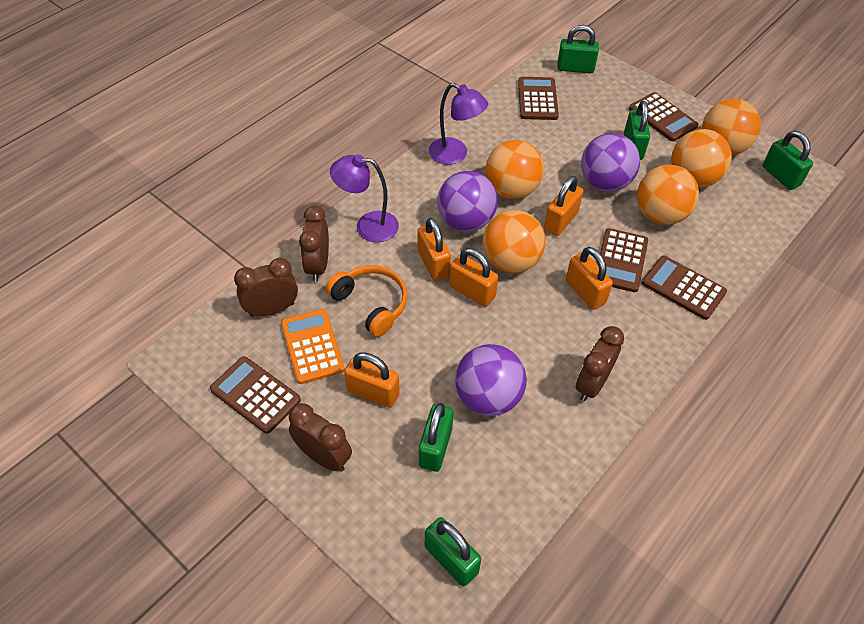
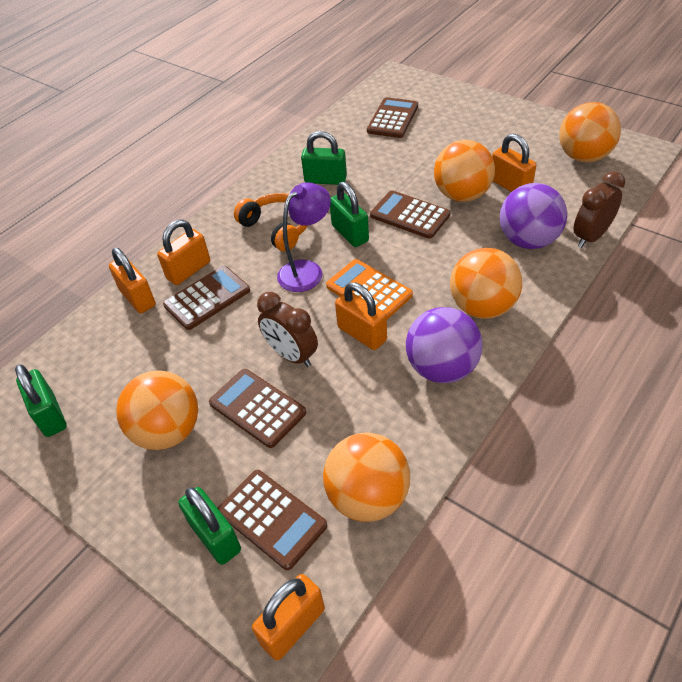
brown clock: 4 -> 2
green padlock: 5 -> 4
purple ball: 3 -> 2
purple lamp: 2 -> 1

